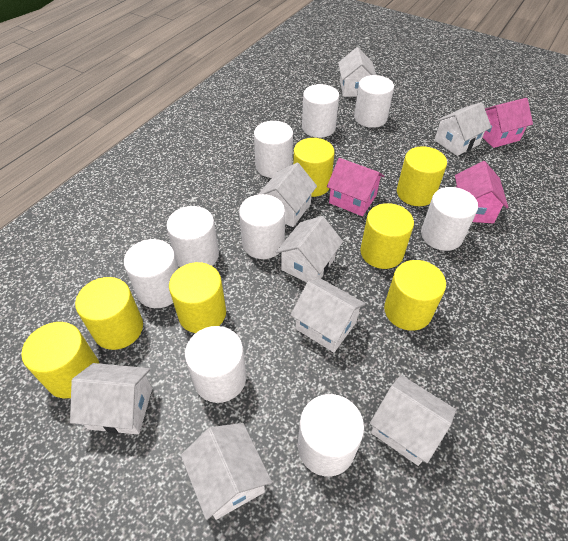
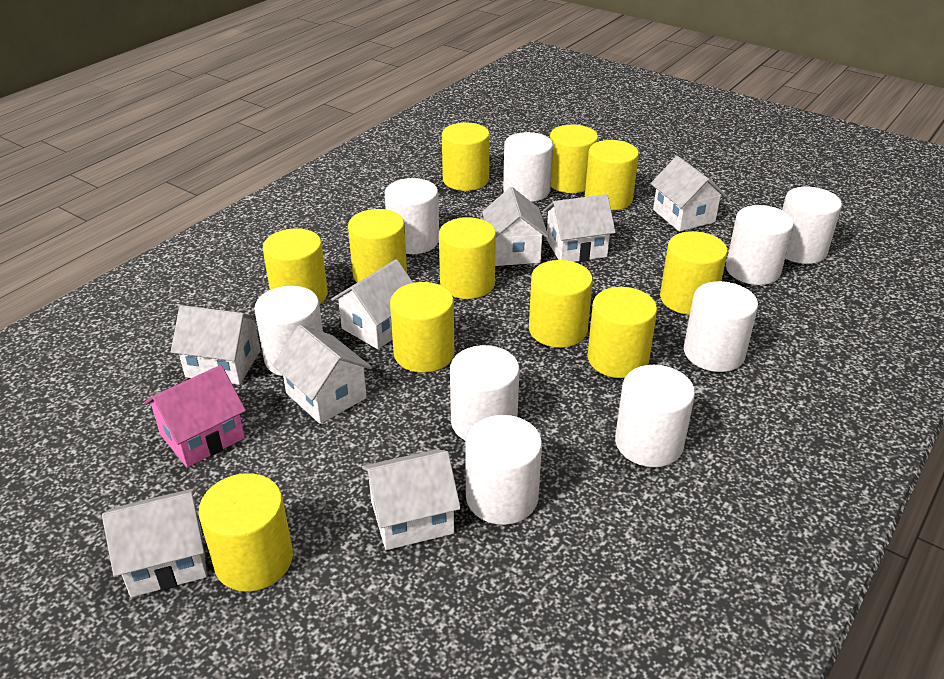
pink house: 3 -> 1
yellow cylinder: 7 -> 11

